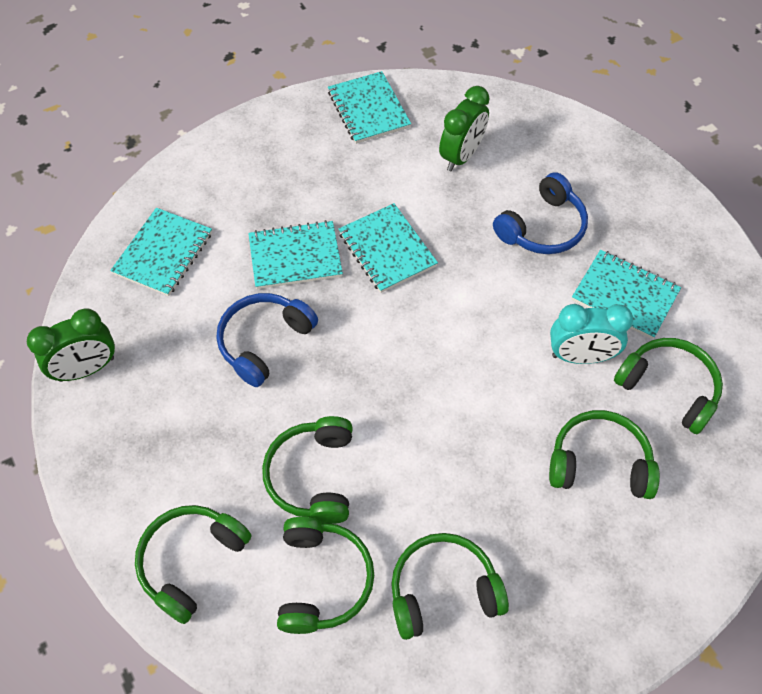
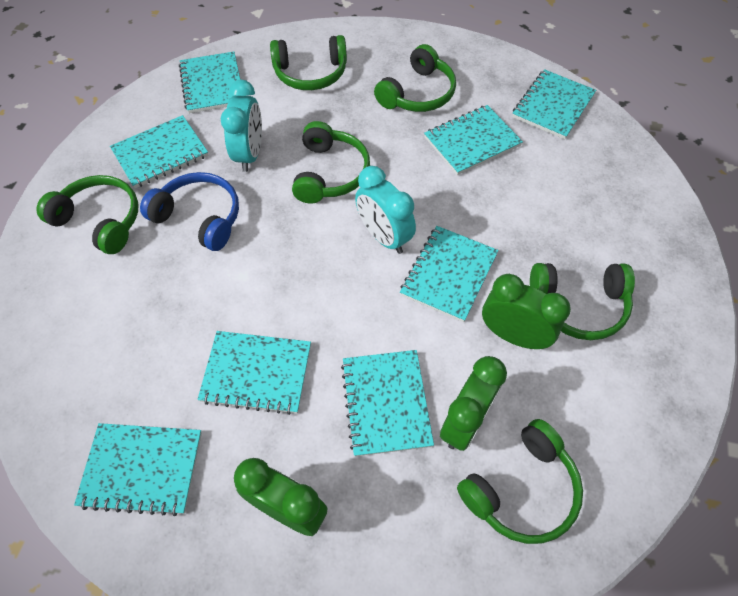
blue headphones: 2 -> 1
green clock: 2 -> 3
turquoise clock: 1 -> 2
turquoise notebook: 5 -> 8

